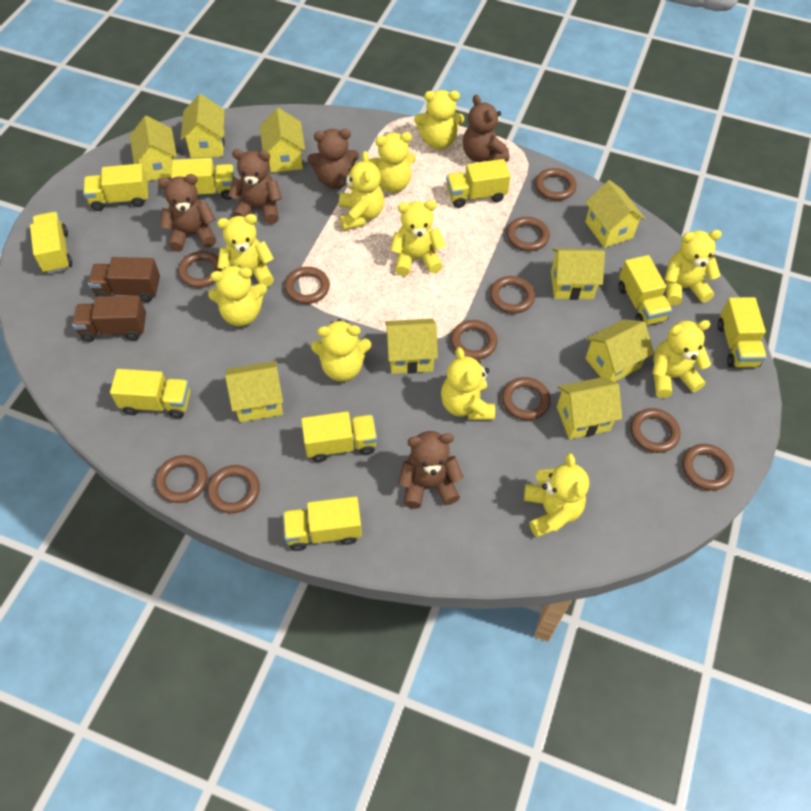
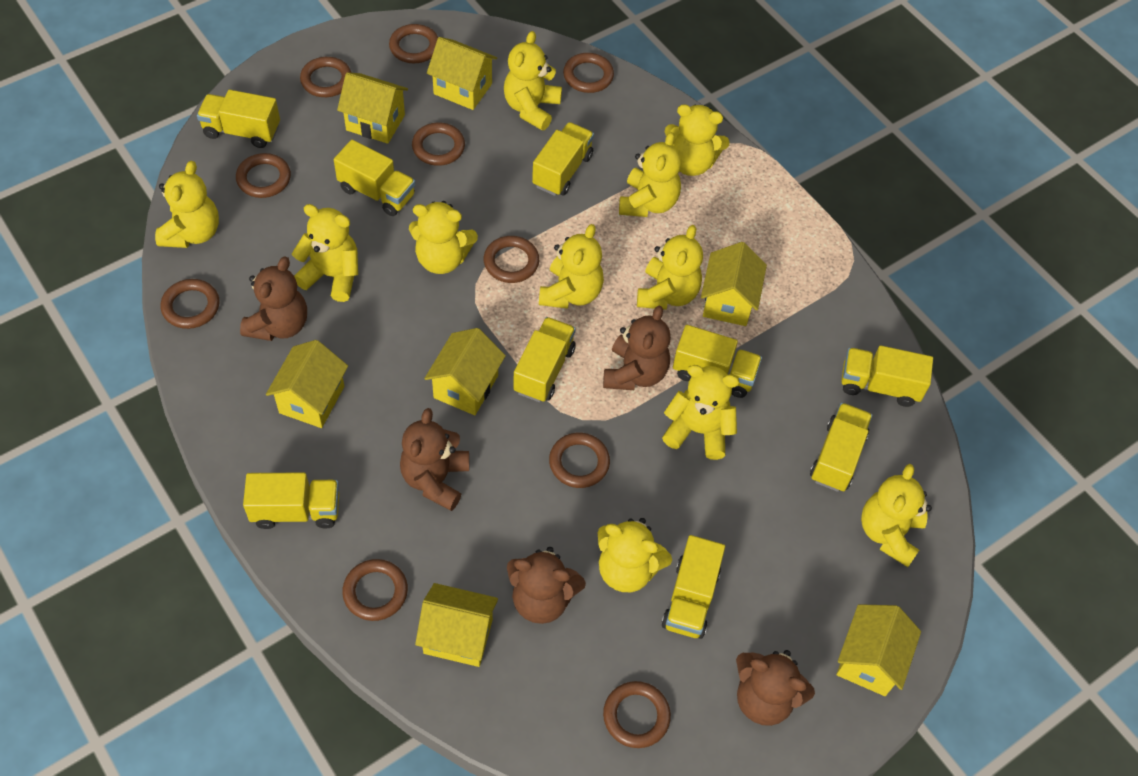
brown ring: 11 -> 10
brown truck: 2 -> 0
yellow house: 9 -> 7

